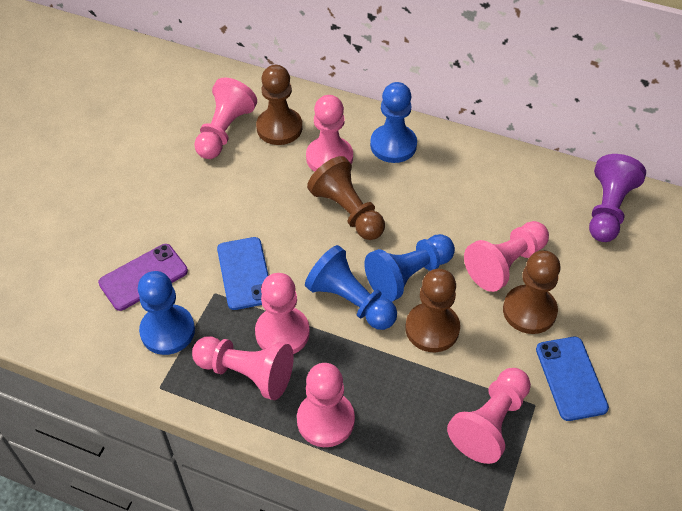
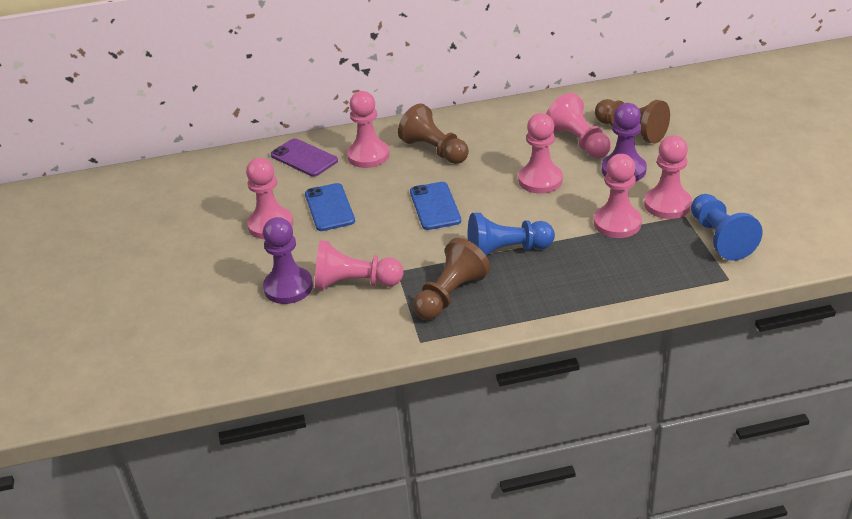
blue pawn: 4 -> 2
brown pawn: 4 -> 3
purple pawn: 1 -> 2

